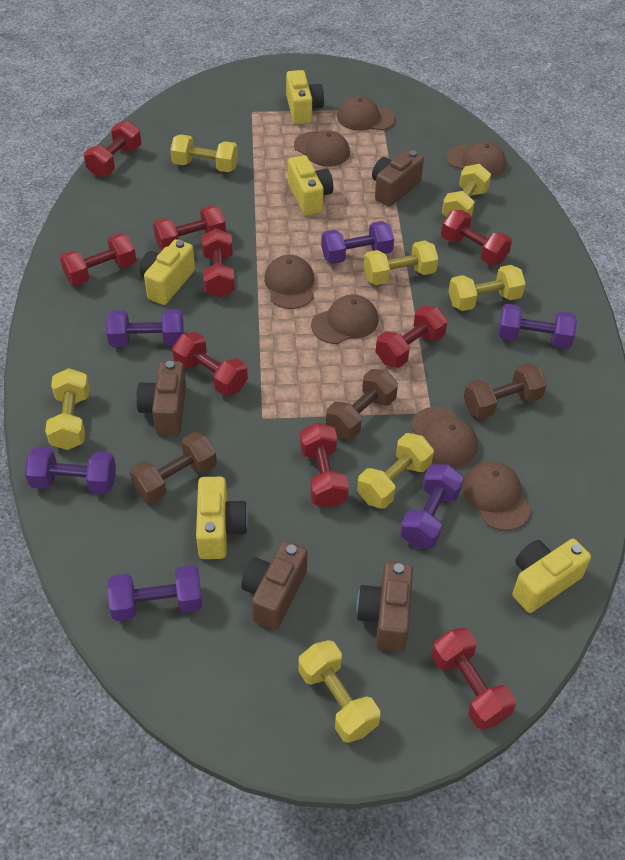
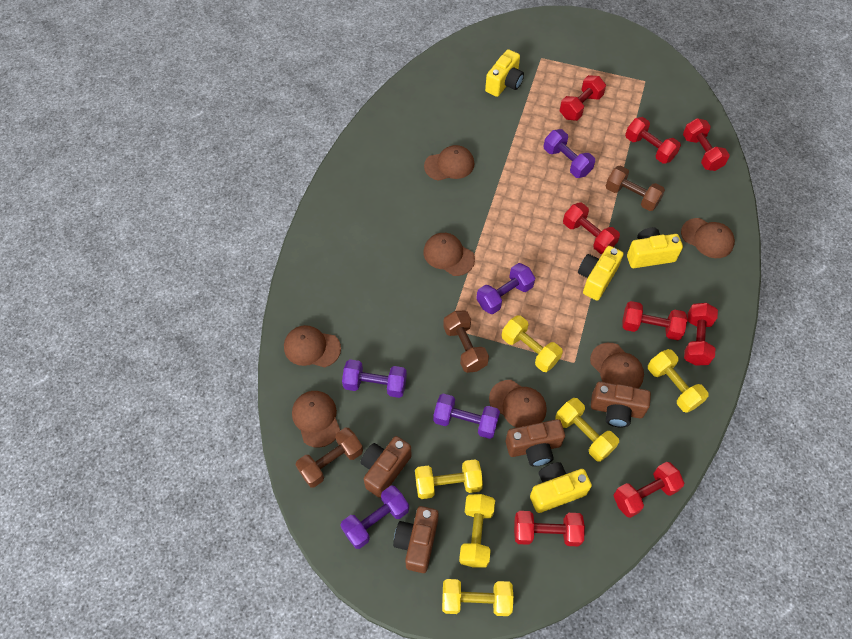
purple dumbbell: 6 -> 5
red dumbbell: 9 -> 8
yellow camera: 5 -> 4
yellow dumbbell: 7 -> 6

